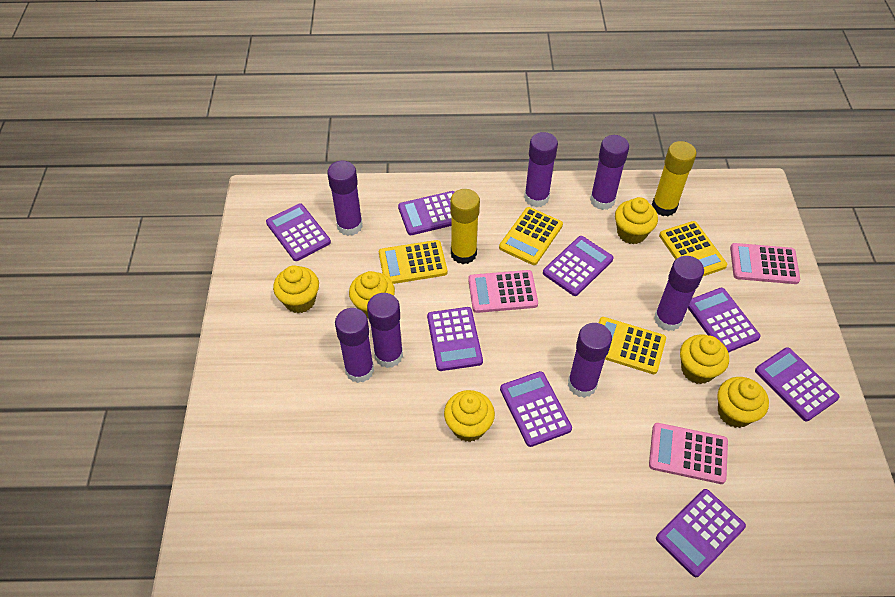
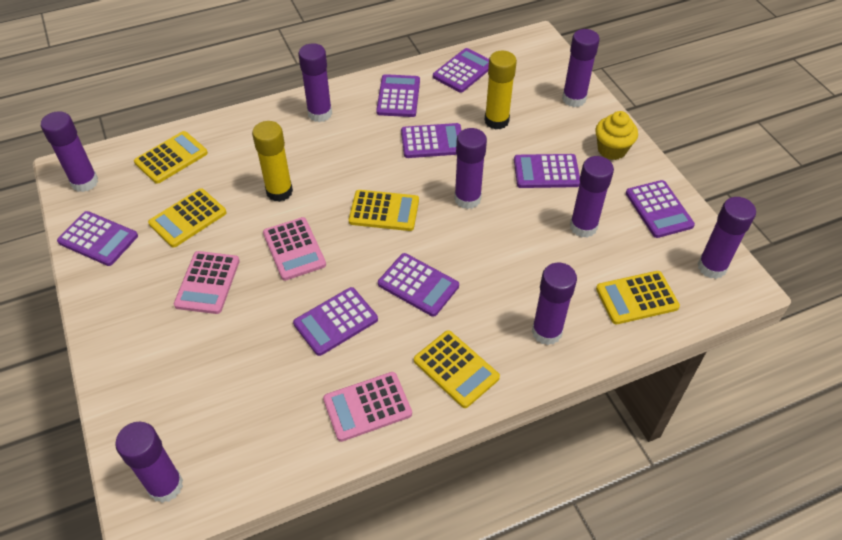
purple glue stick: 7 -> 8
yellow calculator: 4 -> 5
yellow cupcake: 6 -> 1

